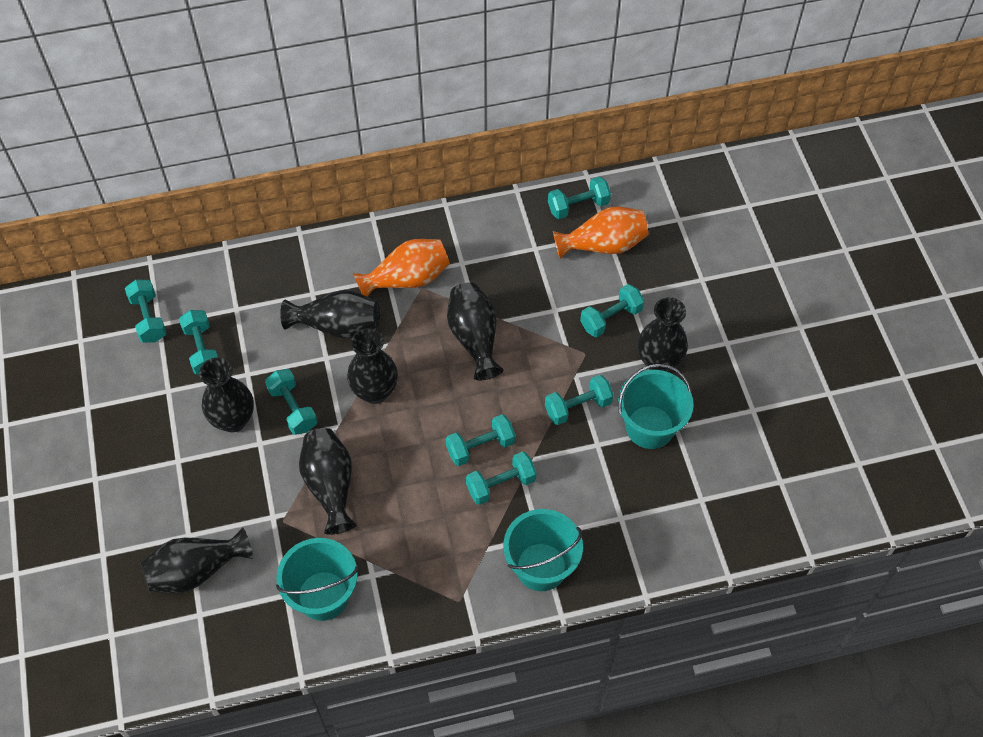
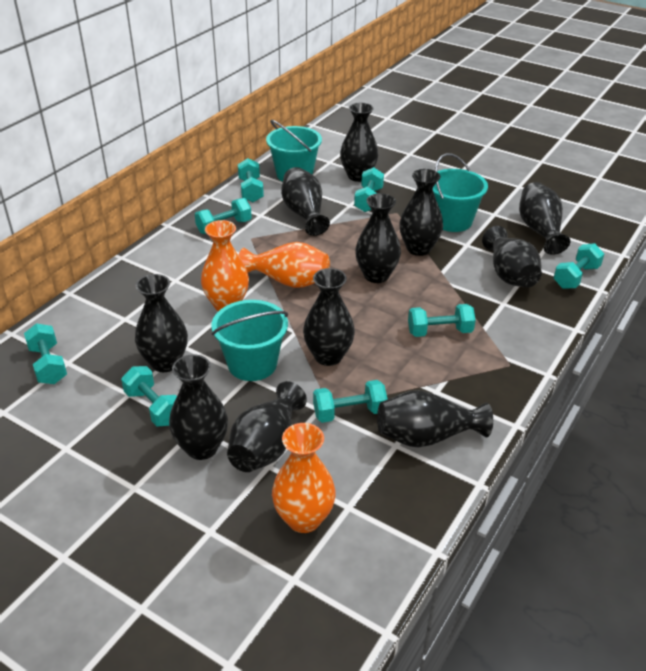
black vase: 7 -> 11
orange vase: 2 -> 3

